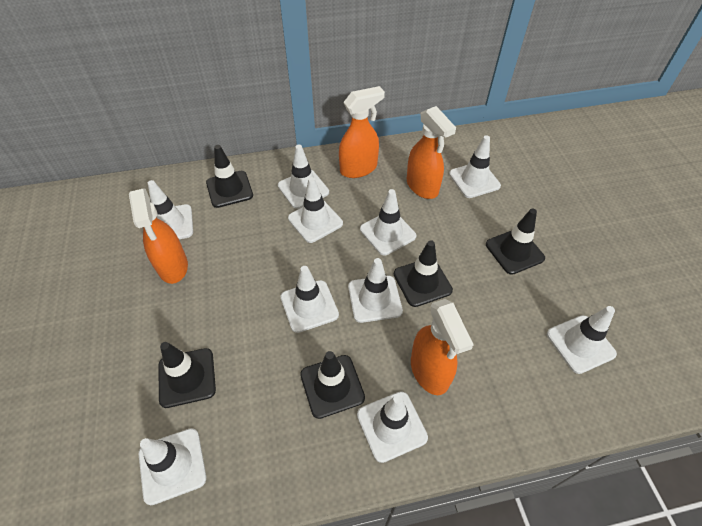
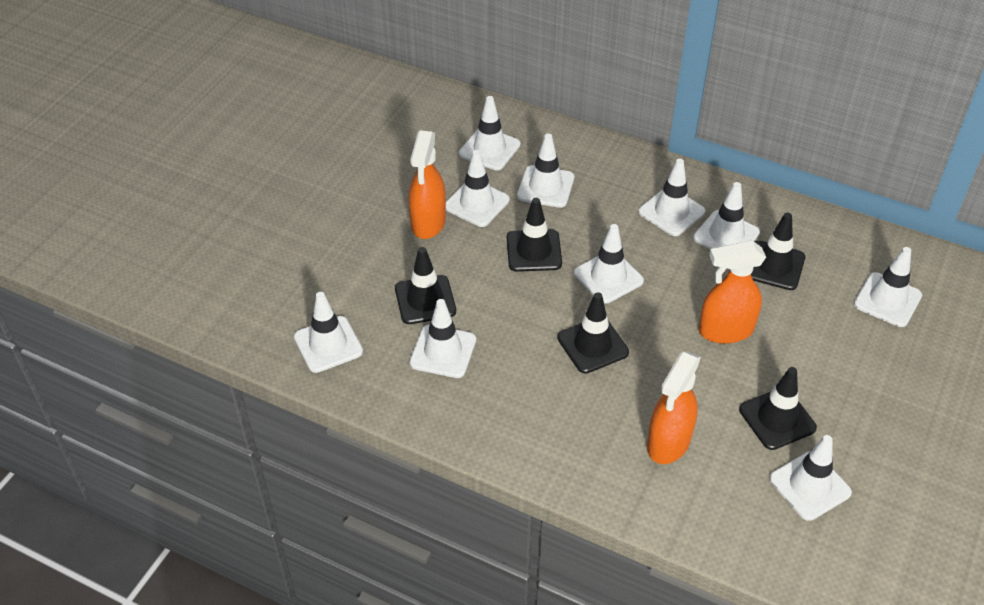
orange spray bottle: 4 -> 3

